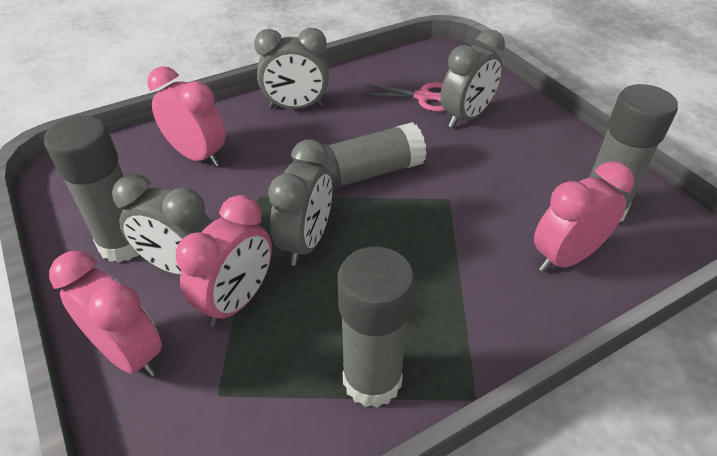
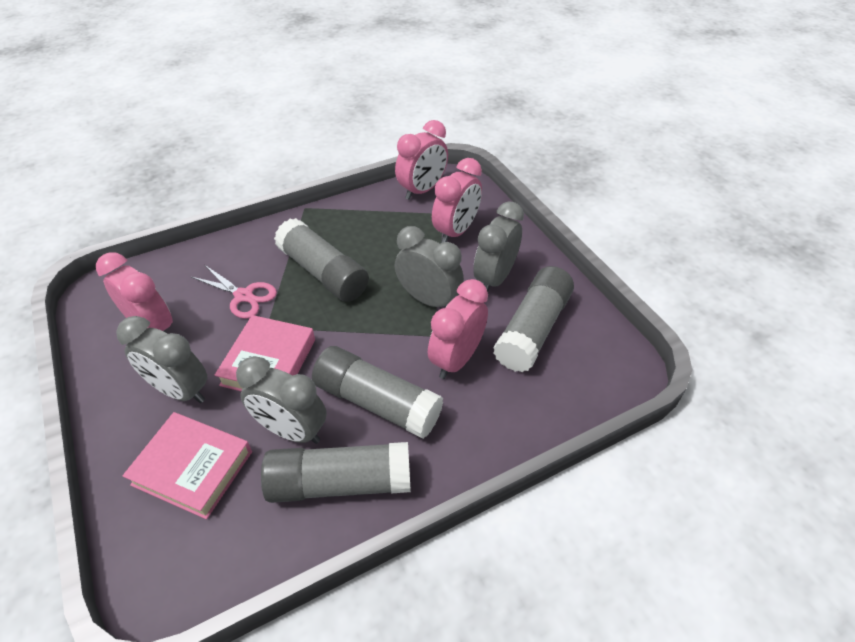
pink book: 0 -> 2

